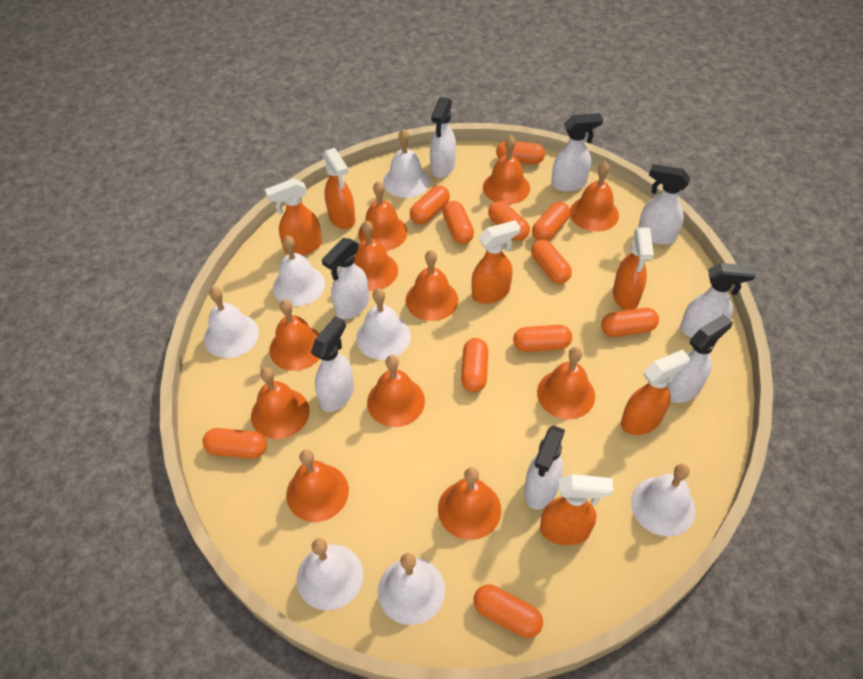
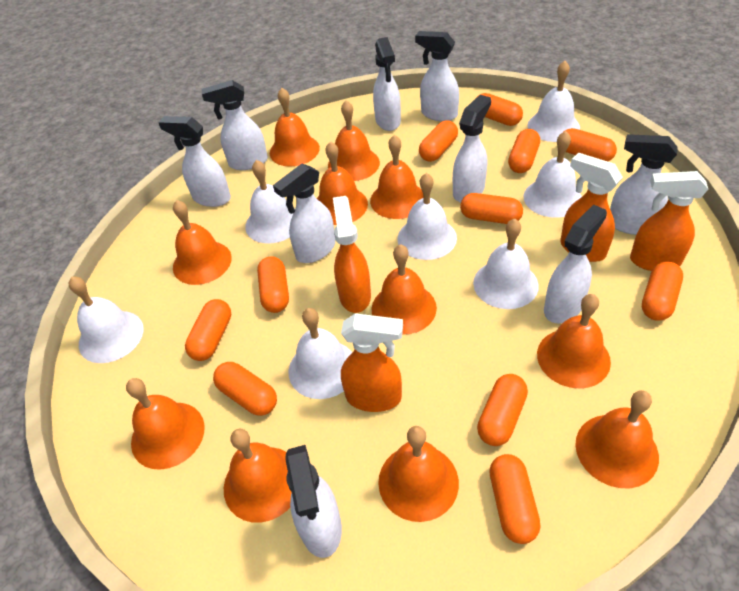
orange spray bottle: 6 -> 4
white spray bottle: 8 -> 9

